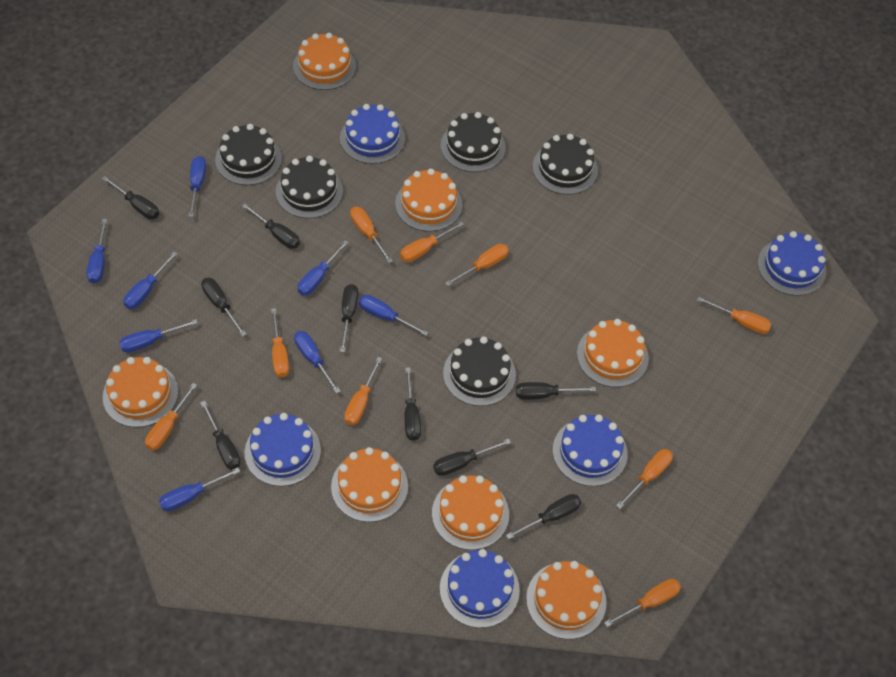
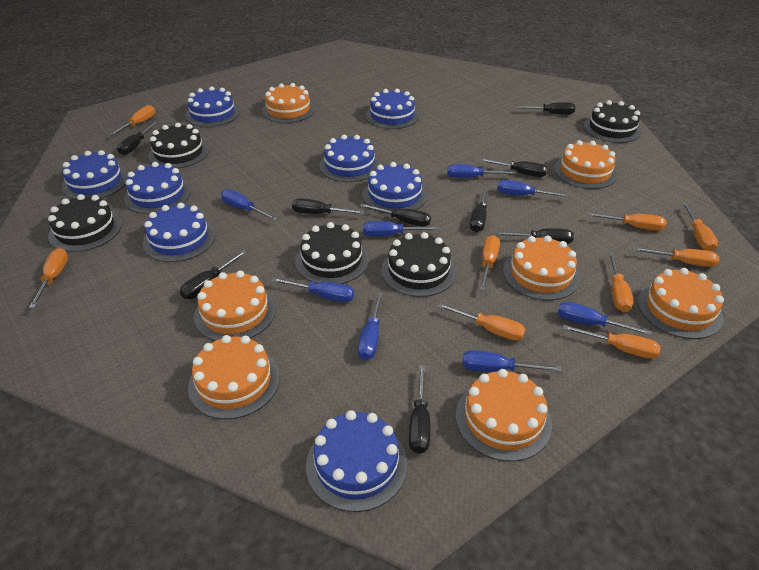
blue cake: 5 -> 8

